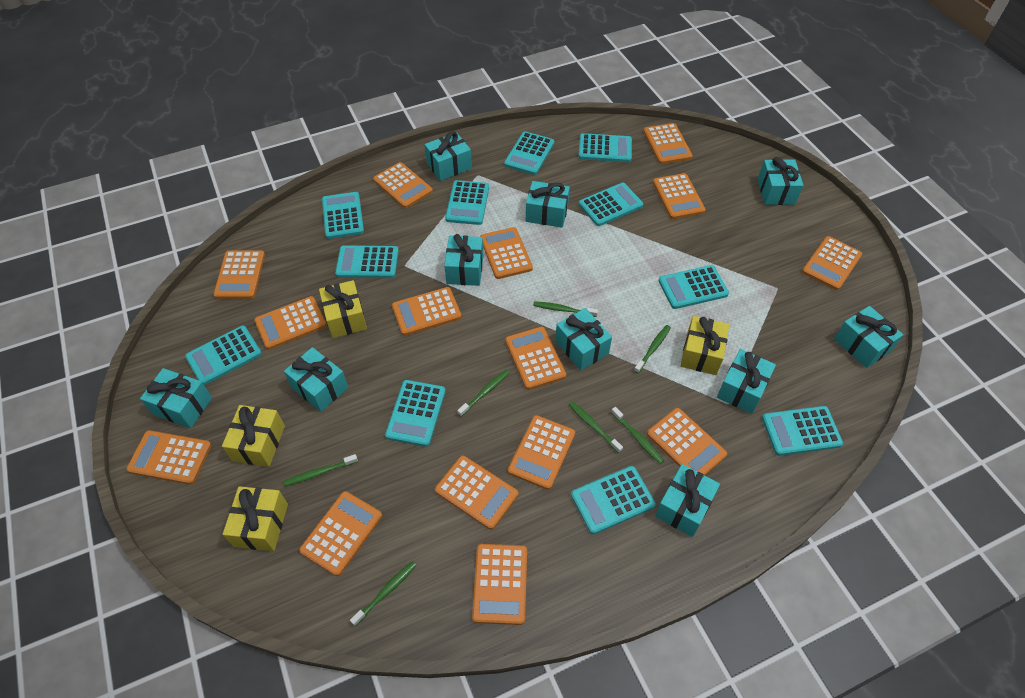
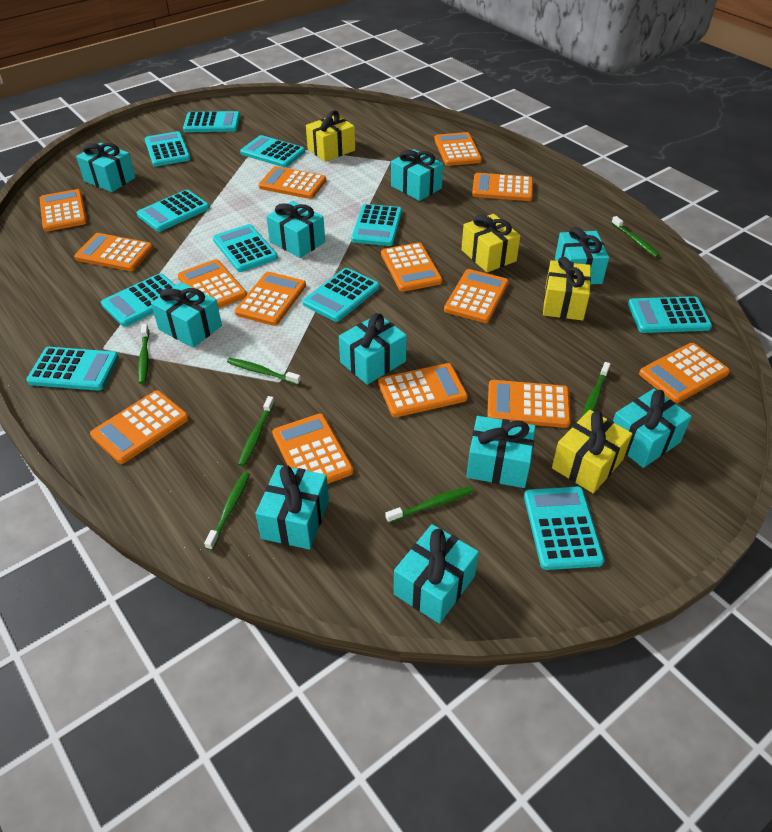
orange calculator: 15 -> 14

